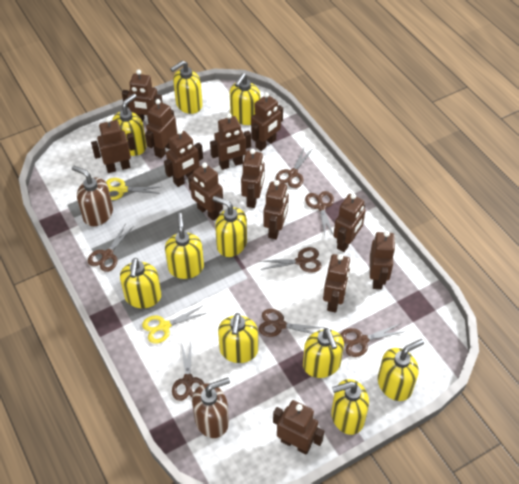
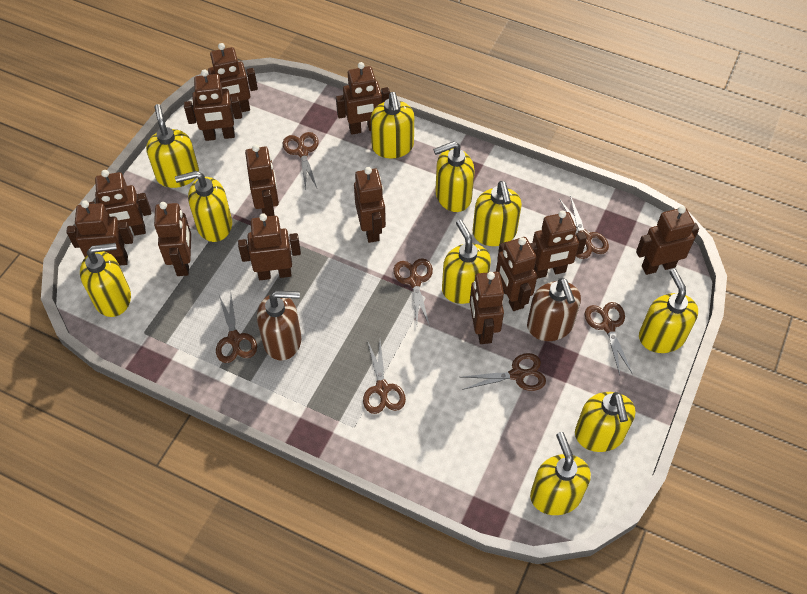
yellow scissors: 2 -> 0

